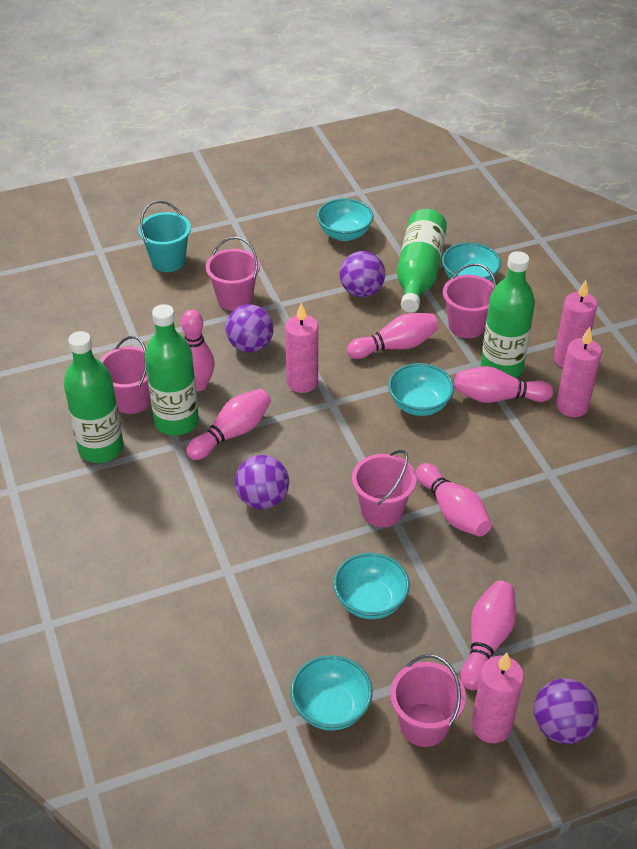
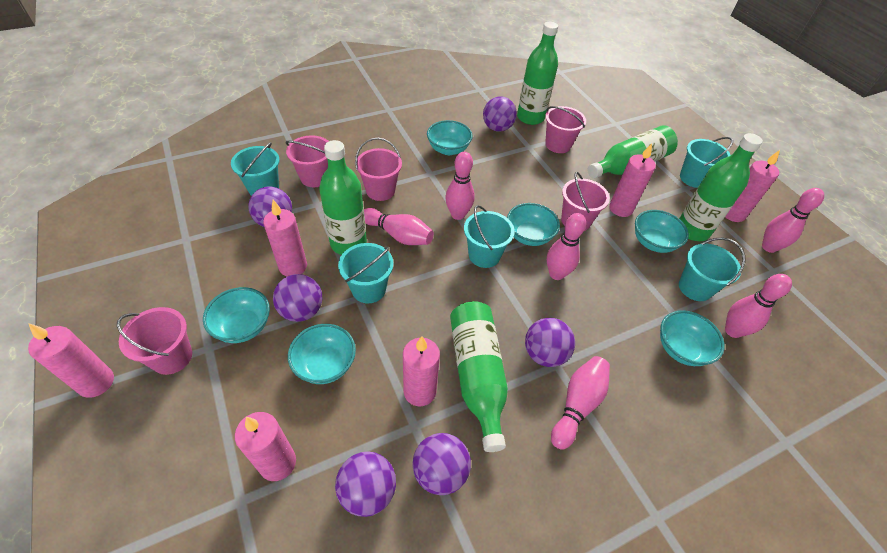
green bottle: 4 -> 5
pink candle: 4 -> 6
purple ball: 4 -> 6
turquoise bowl: 5 -> 6
turquoise bucket: 1 -> 5

